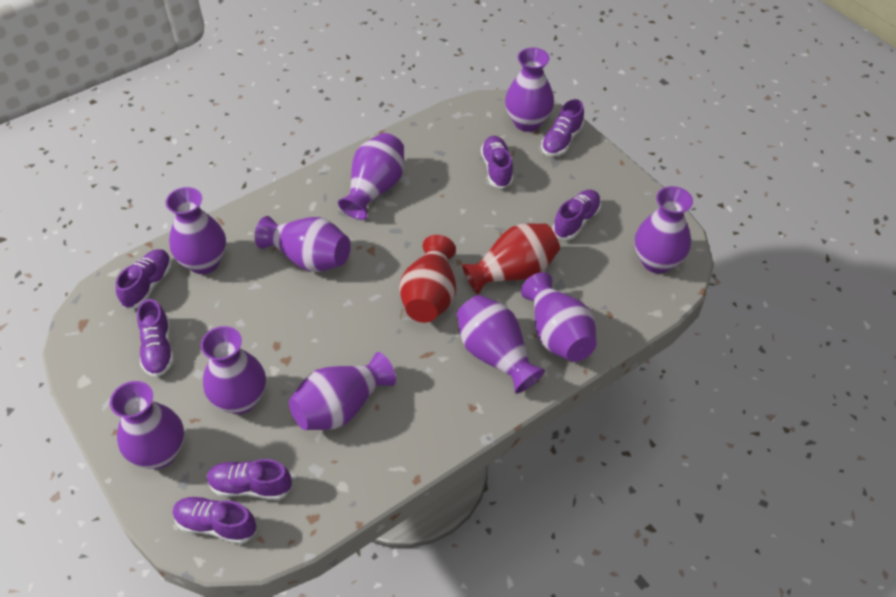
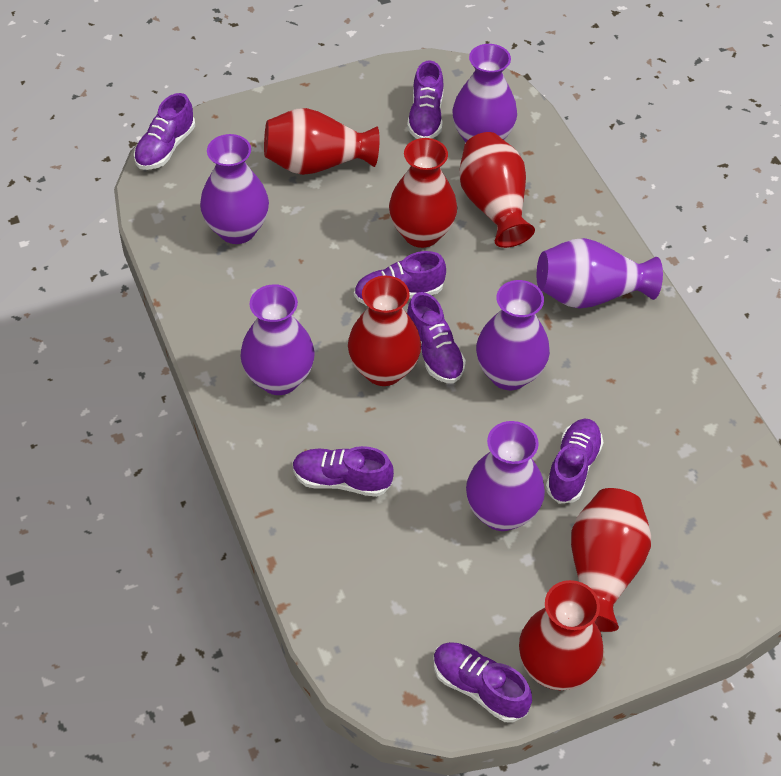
purple vase: 10 -> 6
red vase: 2 -> 6

